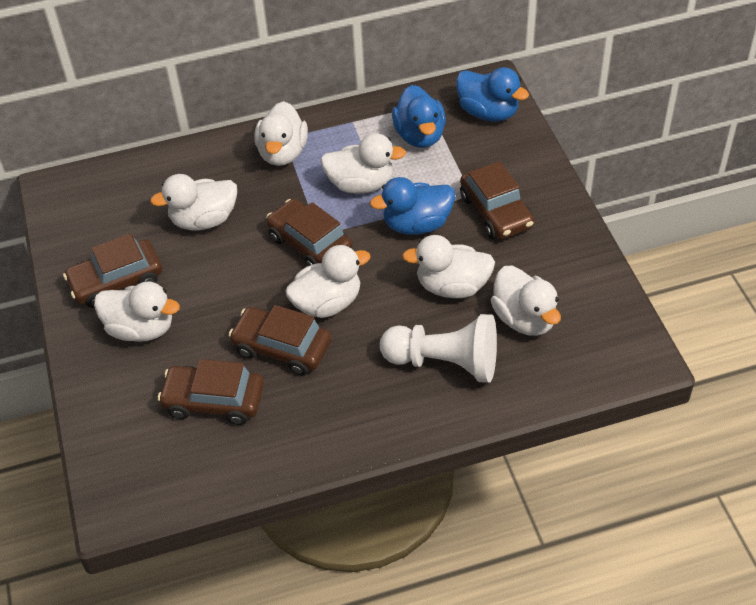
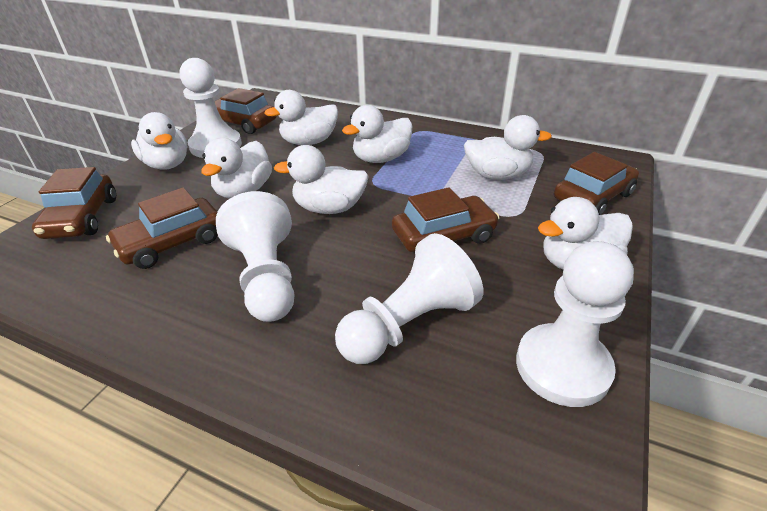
blue duck: 3 -> 0
white pawn: 1 -> 4

